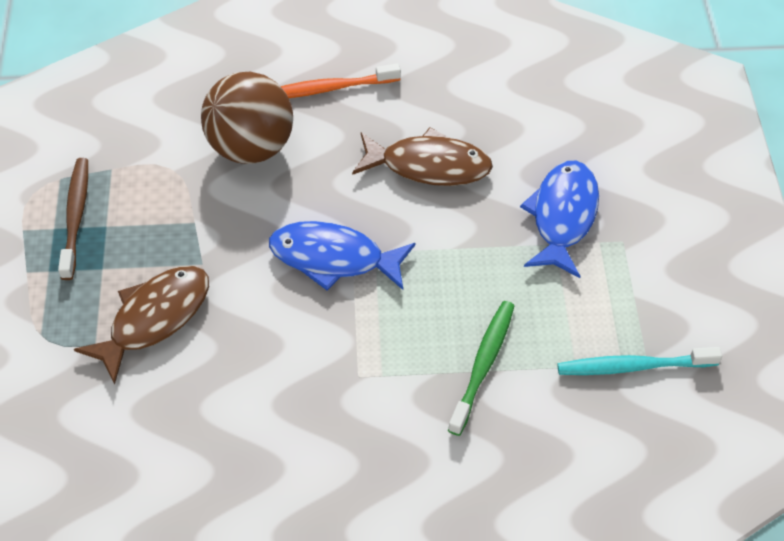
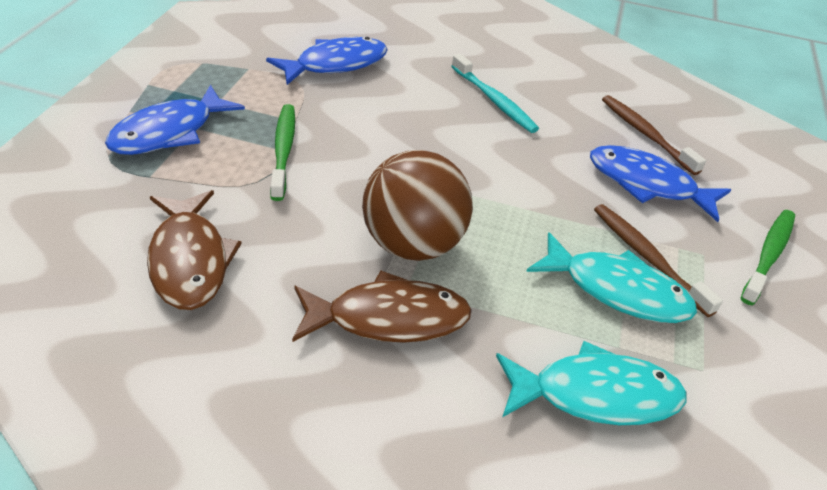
blue fish: 2 -> 3
brown toothbrush: 1 -> 2
green toothbrush: 1 -> 2
orange toothbrush: 1 -> 0
turquoise fish: 0 -> 2

